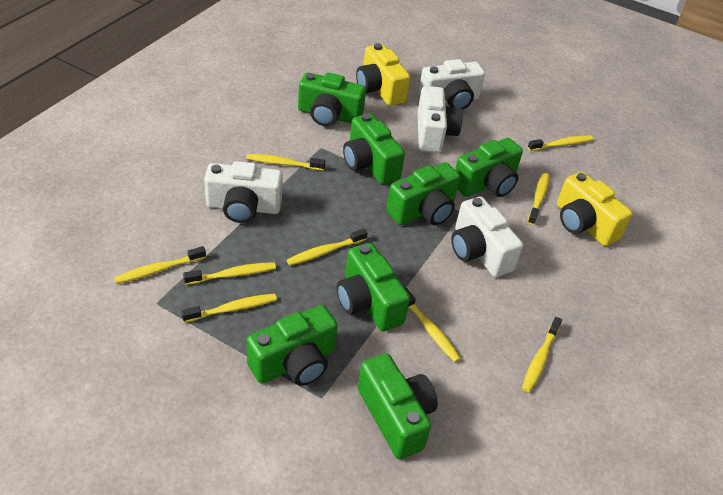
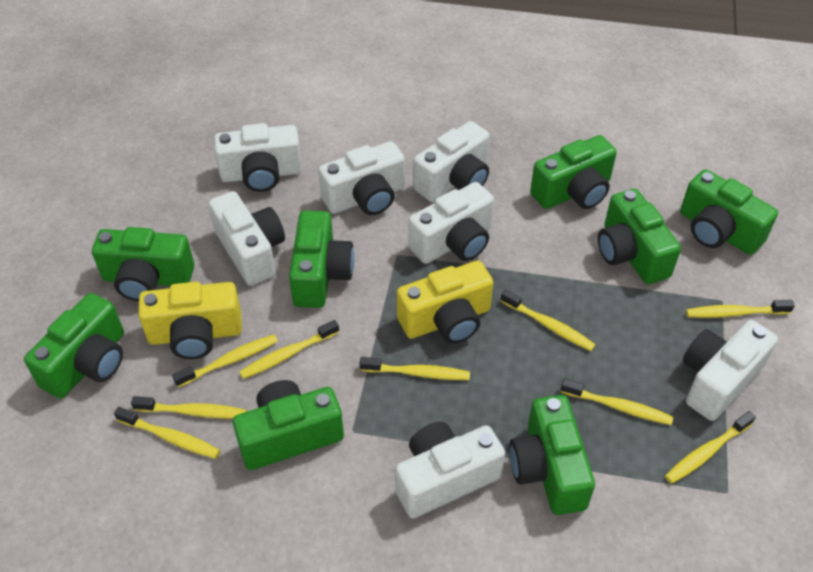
green camera: 7 -> 8
white camera: 4 -> 7

